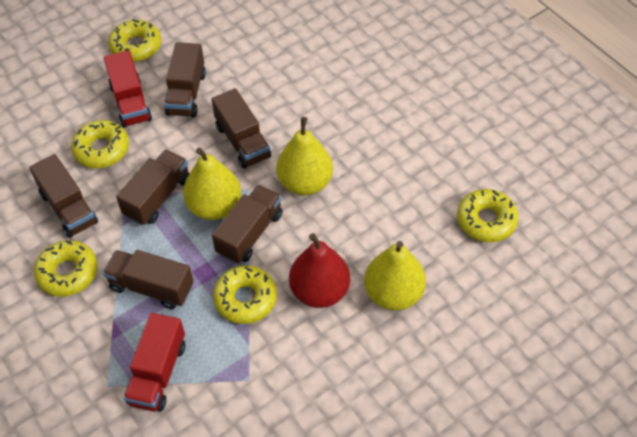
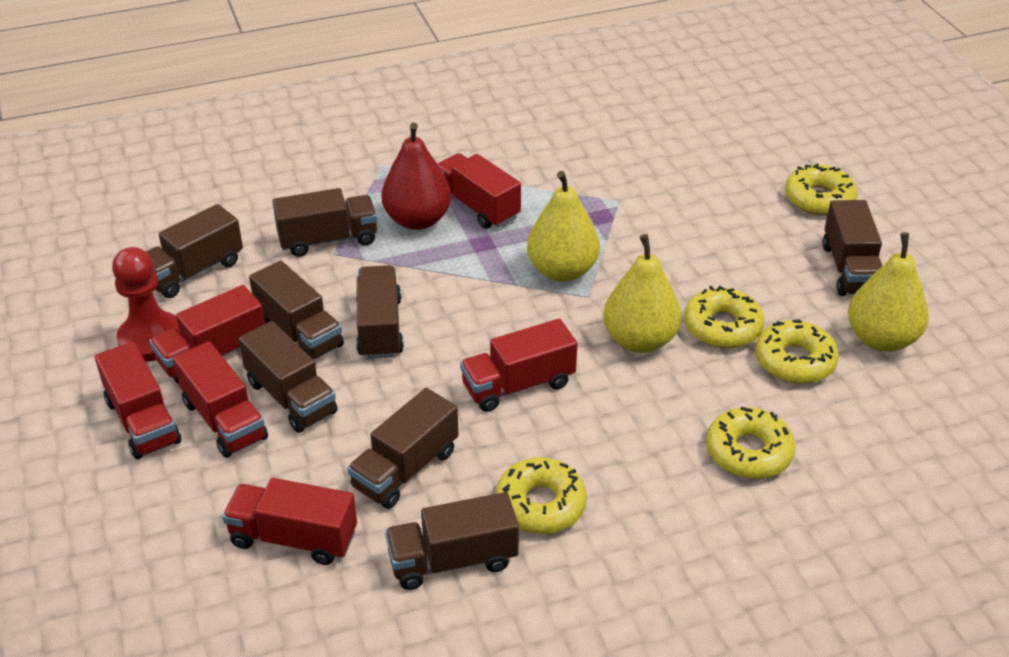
brown truck: 6 -> 8
red pawn: 0 -> 1
red truck: 2 -> 6

